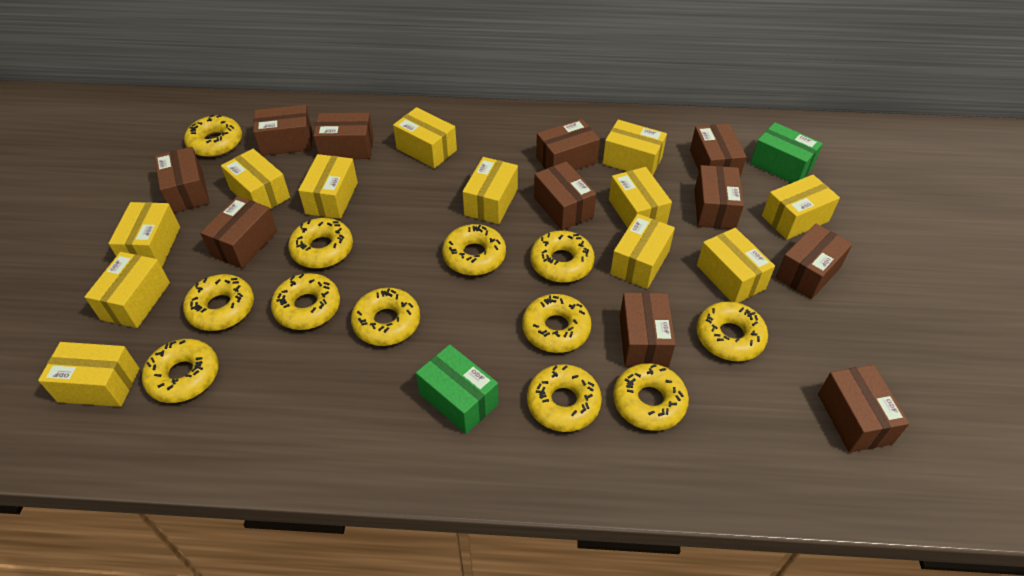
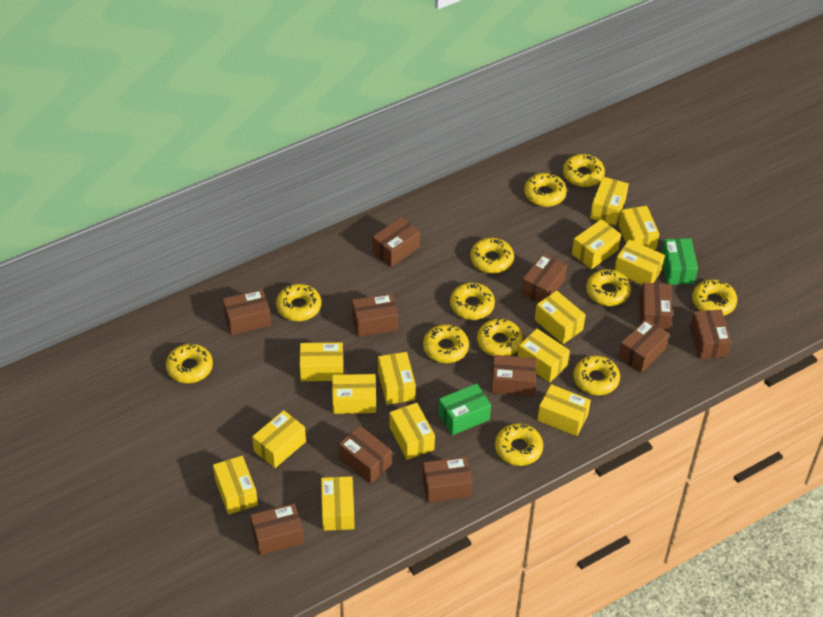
yellow box: 12 -> 14

